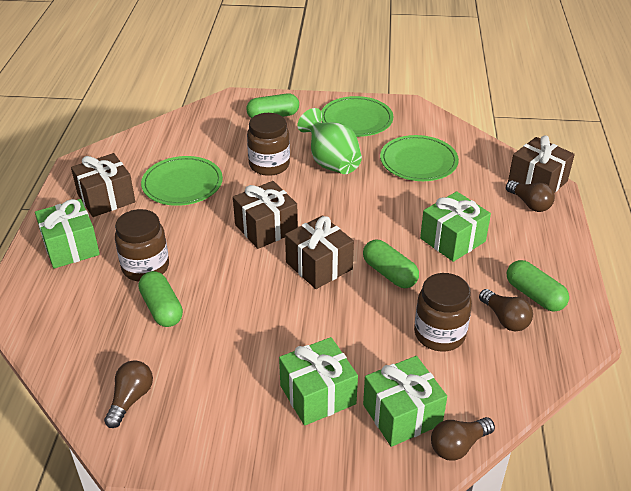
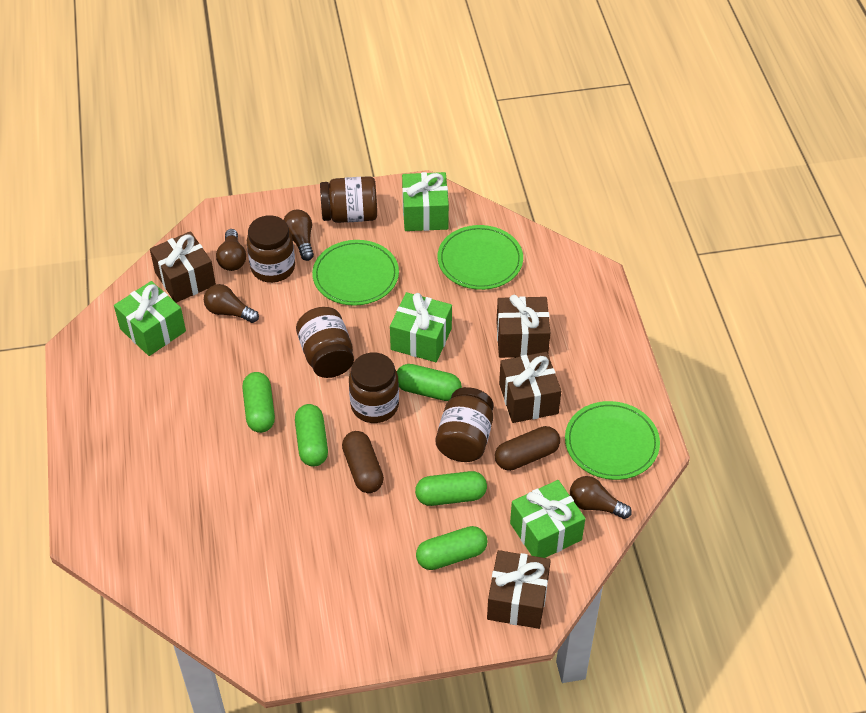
brown capsule: 0 -> 2
brown jar: 3 -> 5
green capsule: 4 -> 5
green vase: 1 -> 0

